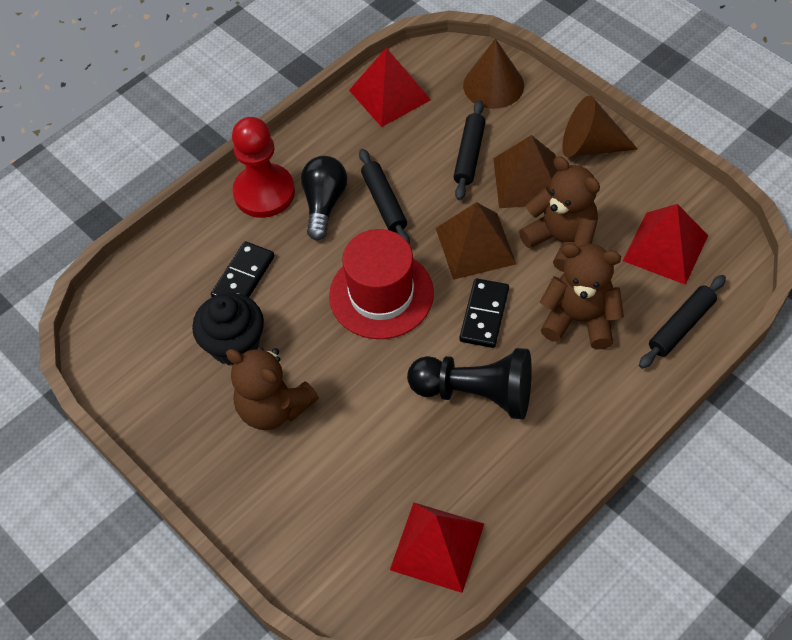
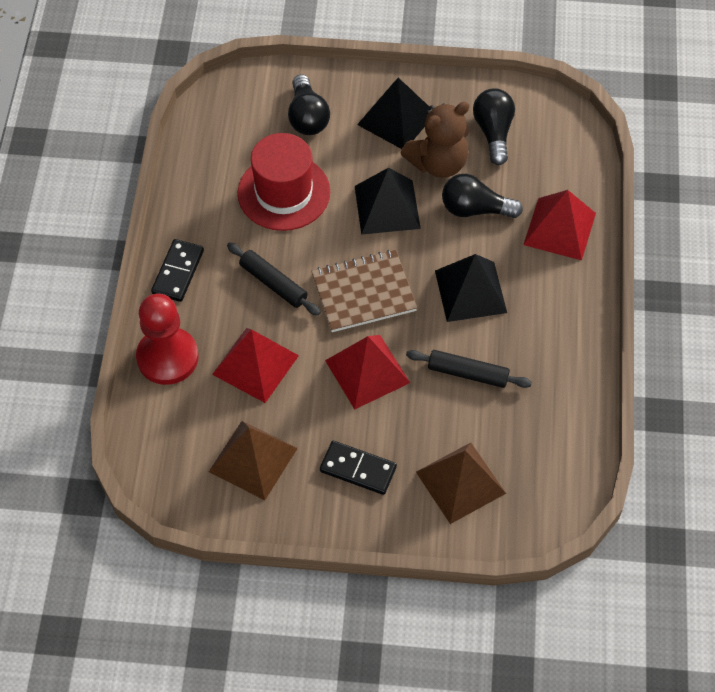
black cupcake: 1 -> 0
black light bulb: 1 -> 3
black pawn: 1 -> 0
black pyramid: 0 -> 3
black rolling pin: 3 -> 2
brown cone: 2 -> 0
brown notebook: 0 -> 1
brown teddy bear: 3 -> 1

